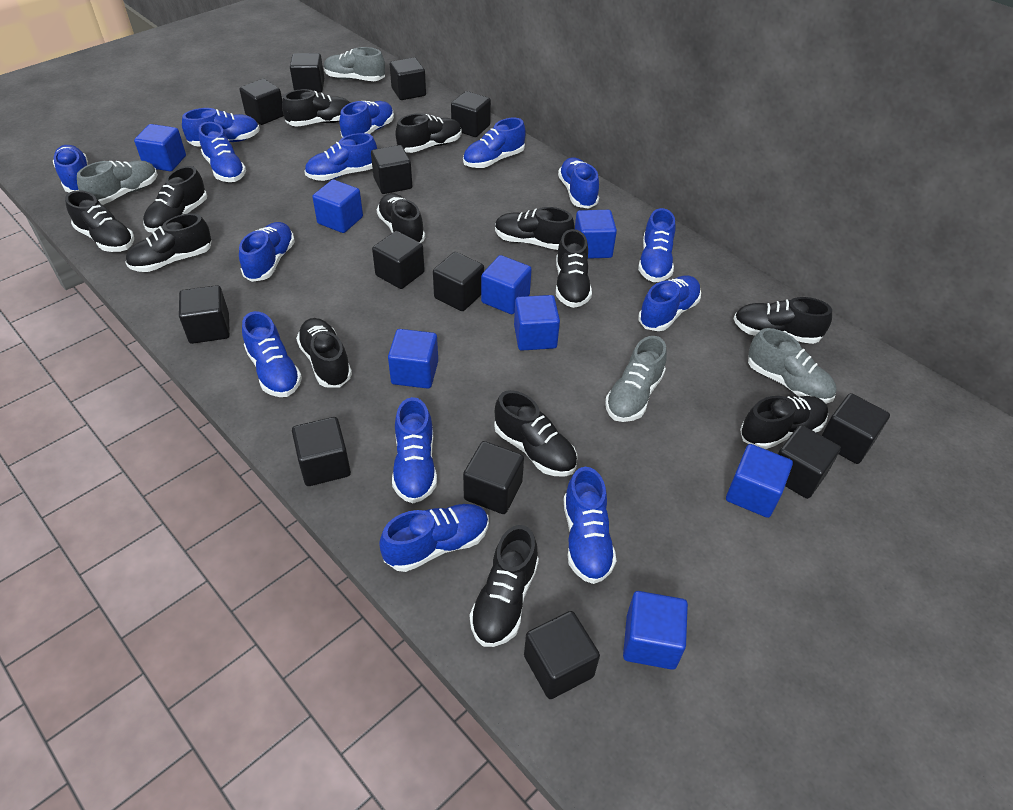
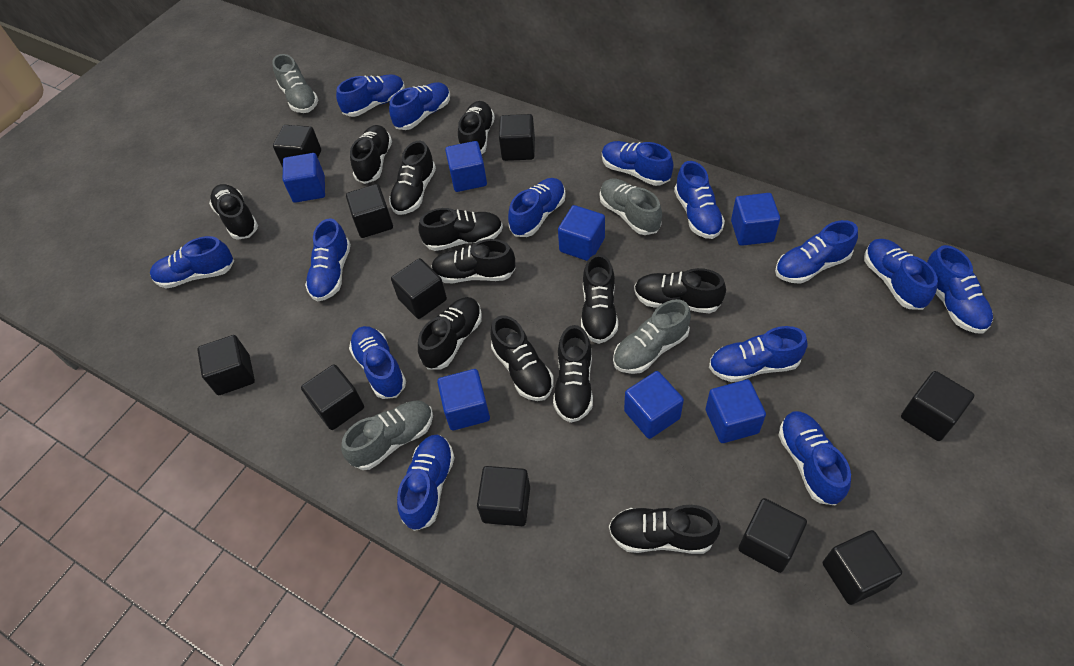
black cube: 13 -> 10
black shoe: 13 -> 12
blue cube: 8 -> 7

